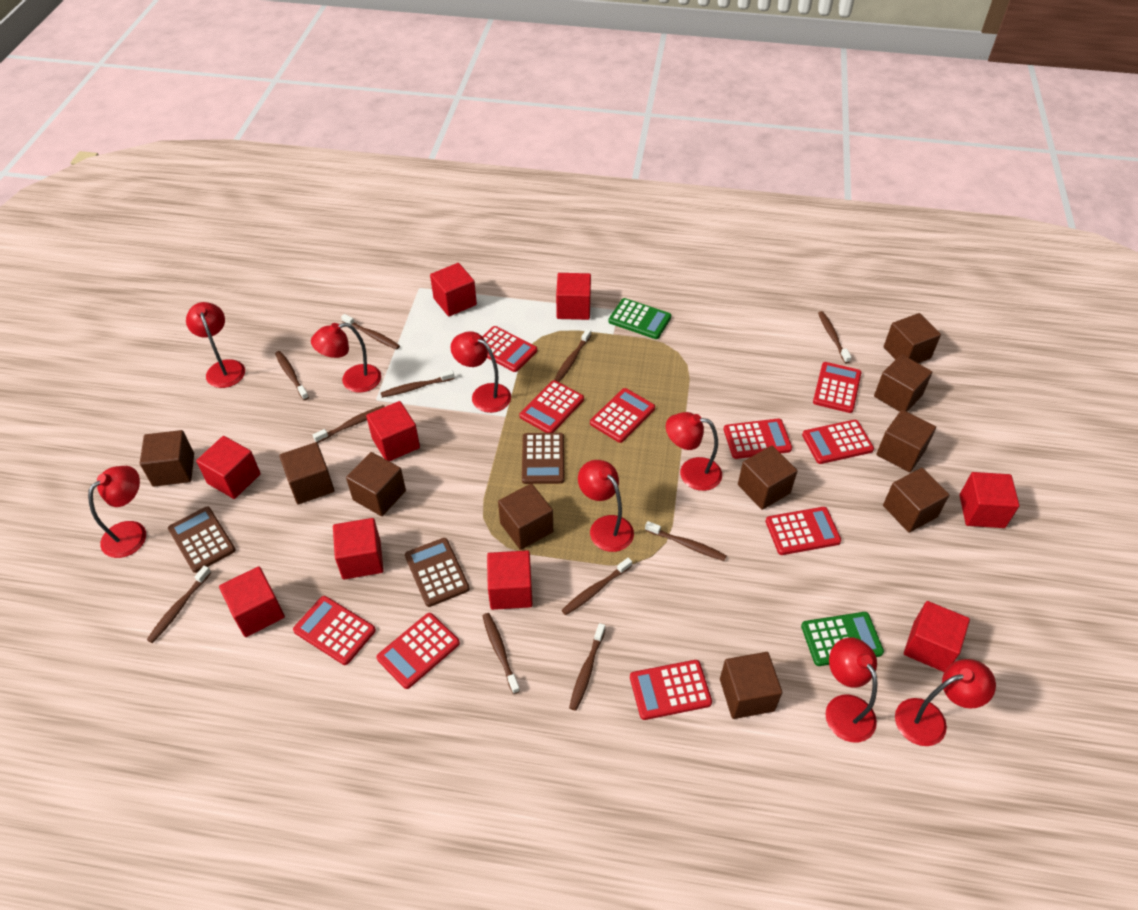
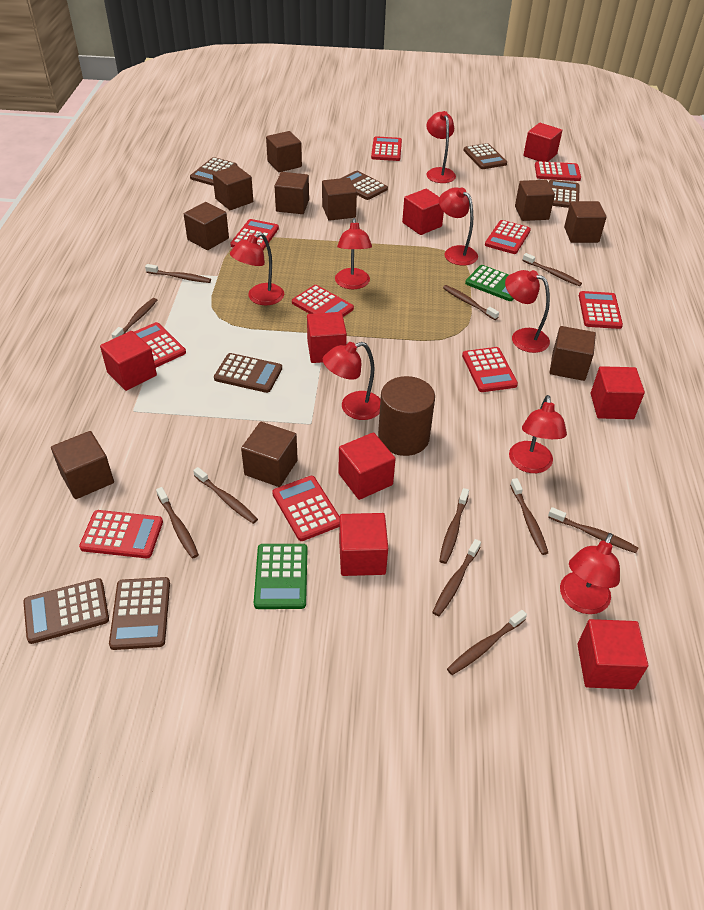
brown calculator: 3 -> 7
brown cylinder: 0 -> 1
red cube: 9 -> 8

